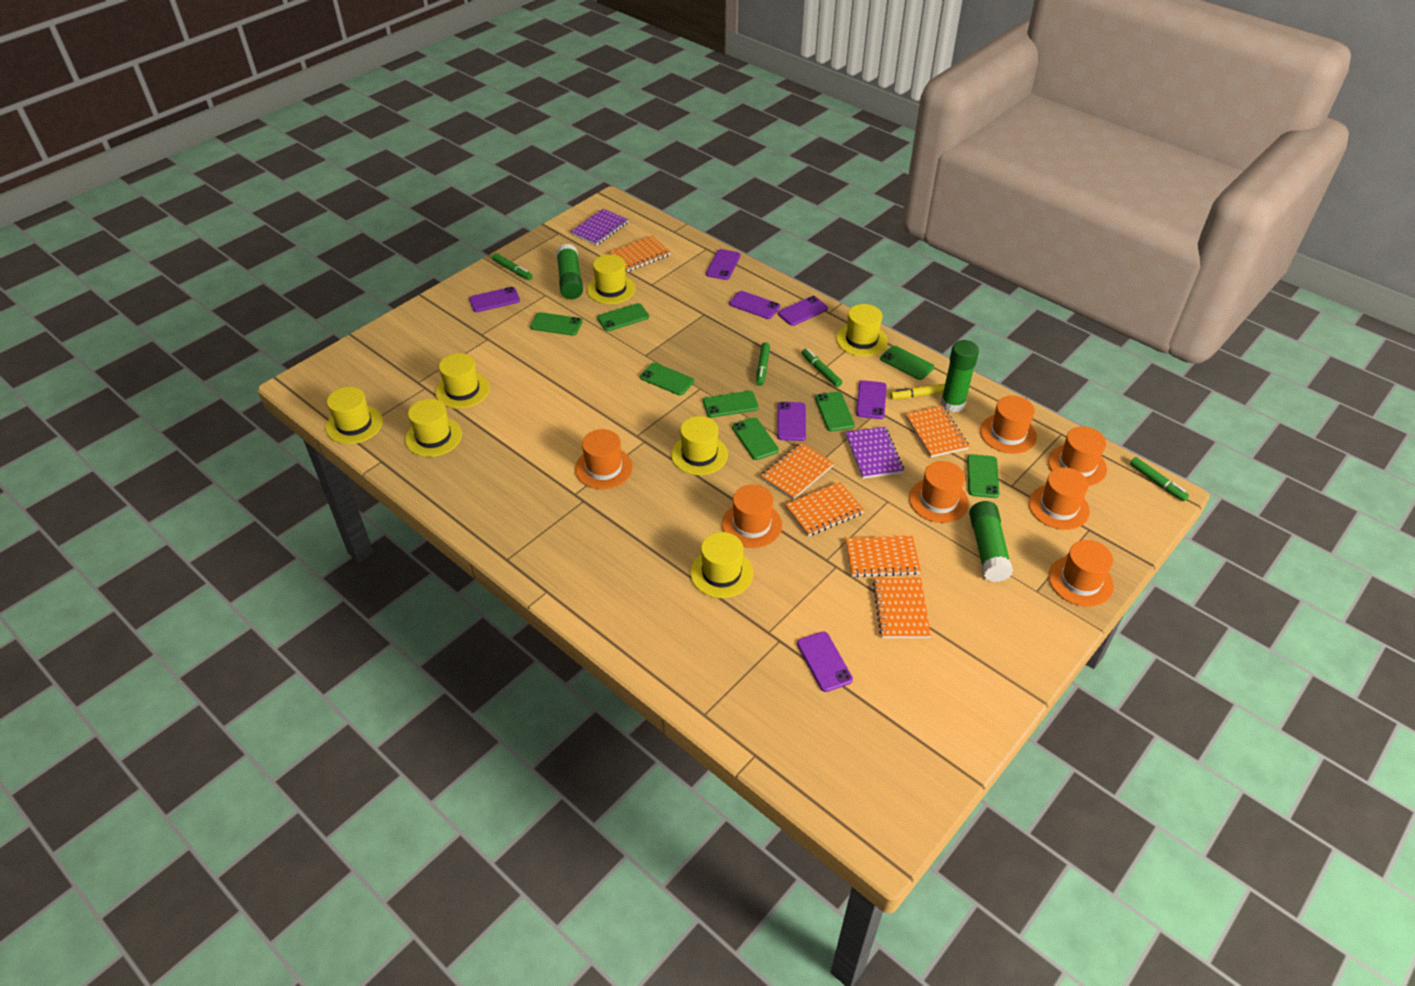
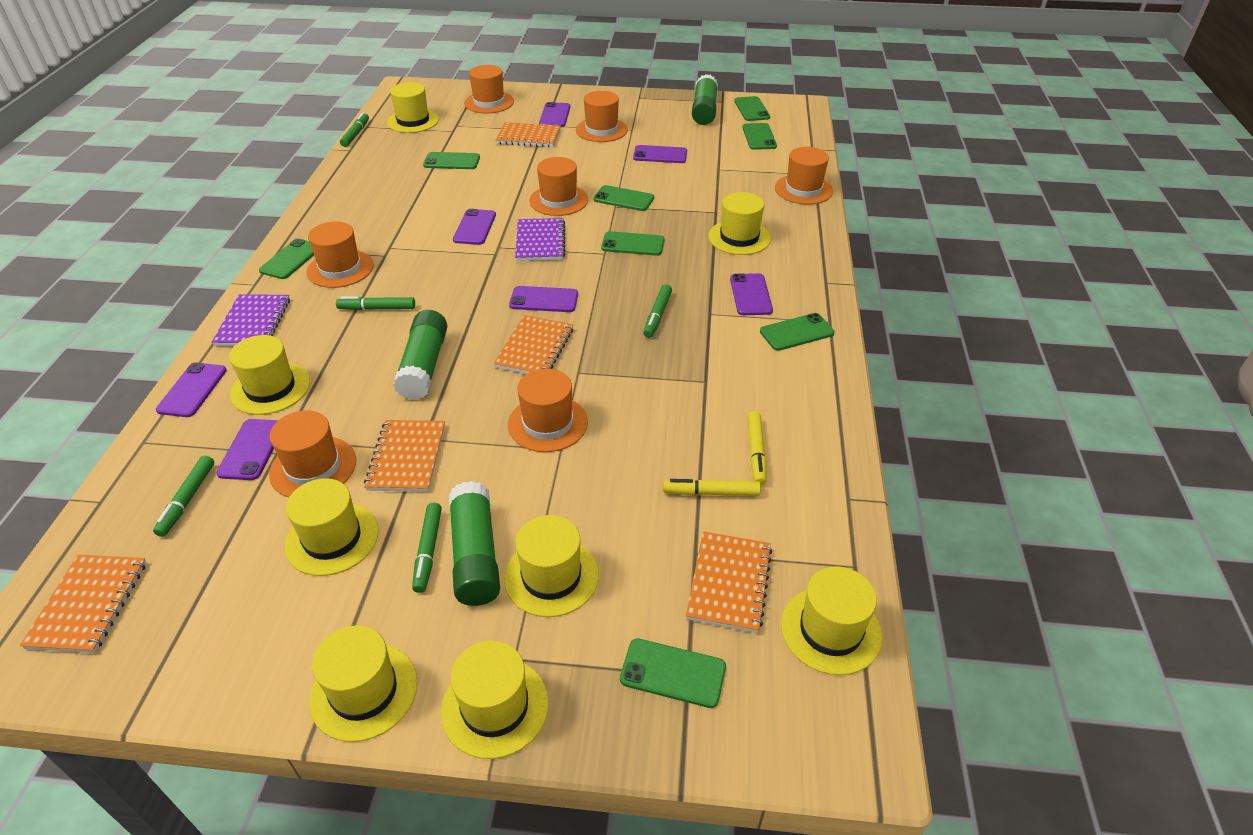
green marker: 4 -> 5
orange notebook: 6 -> 5
yellow hat: 7 -> 8
yellow marker: 1 -> 2

